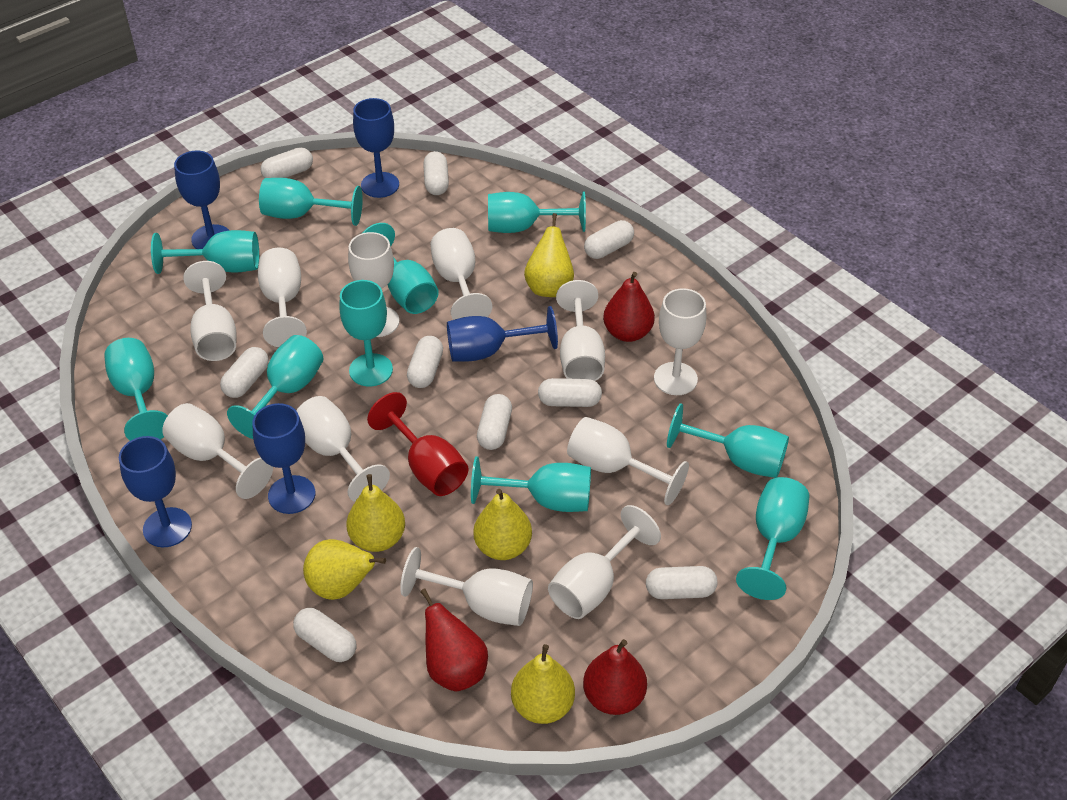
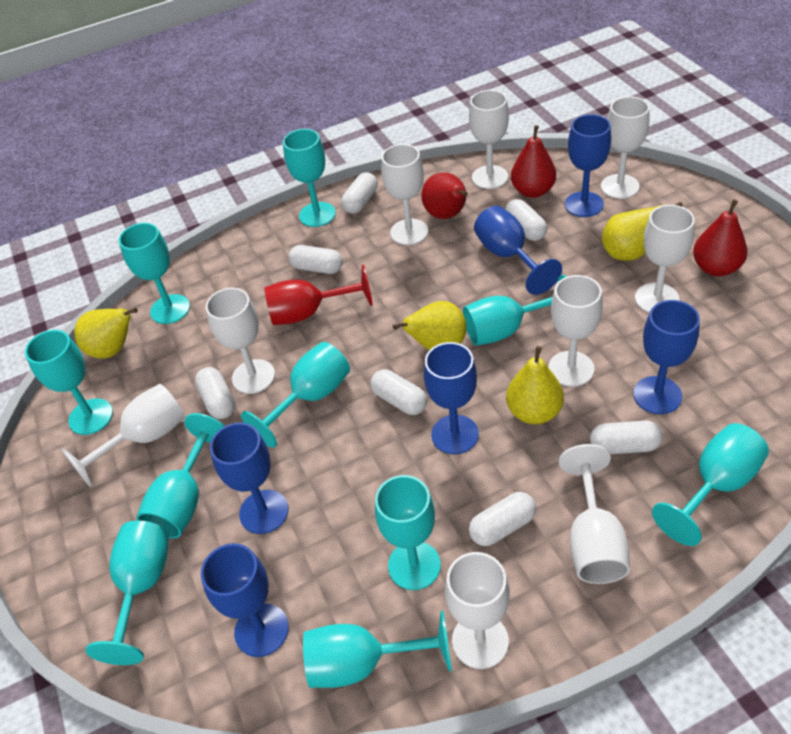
blue goblet: 5 -> 6
white capsule: 9 -> 7
white goblet: 11 -> 9
yellow pear: 5 -> 4

